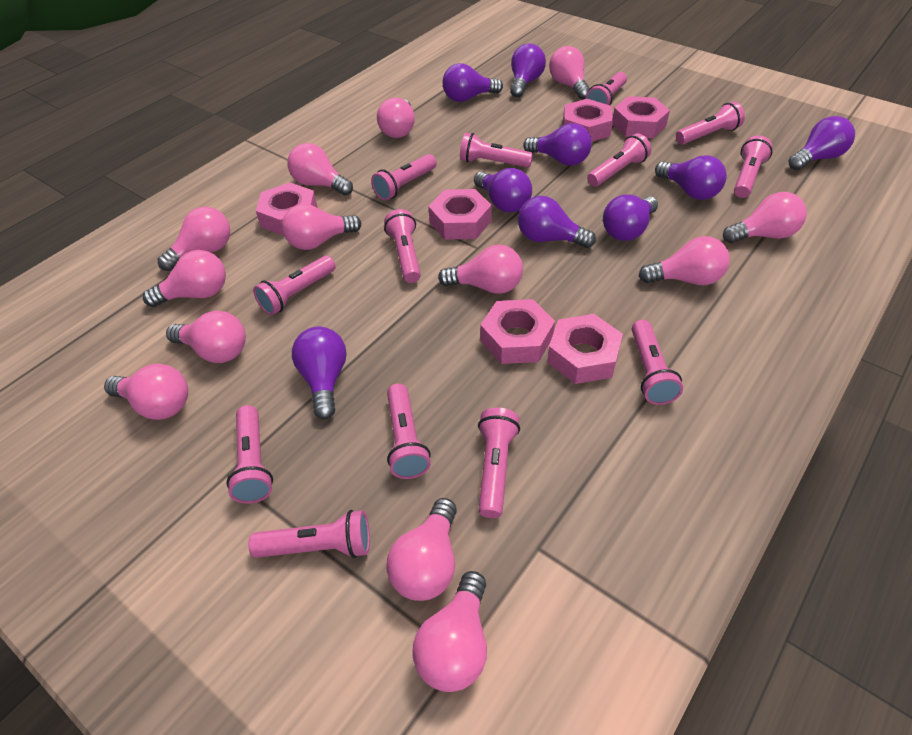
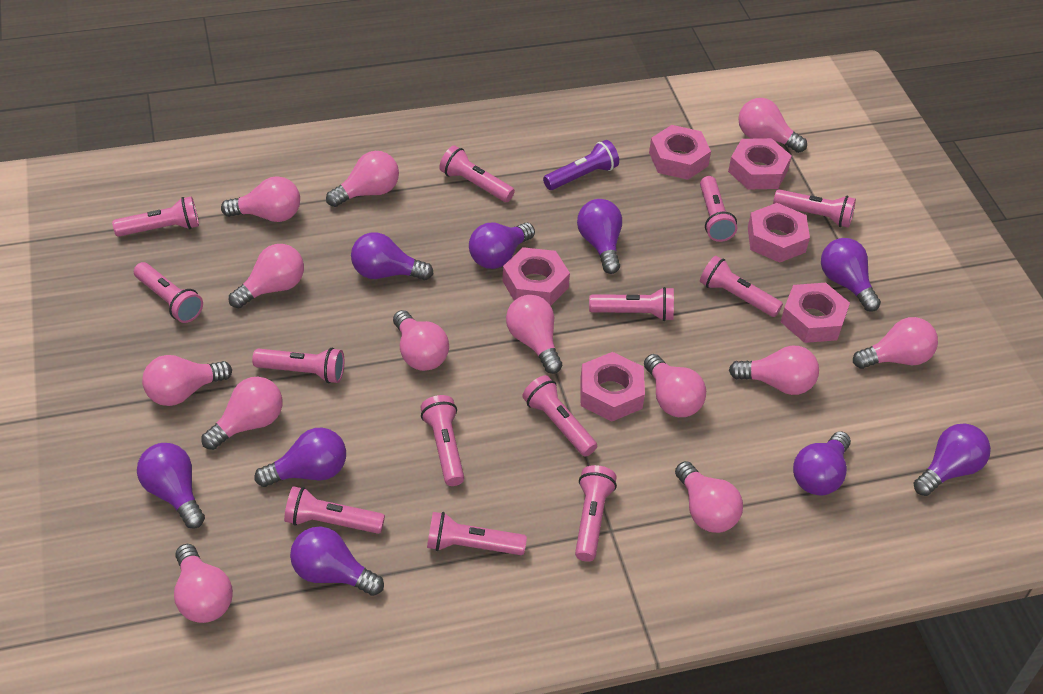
purple flashlight: 0 -> 1

